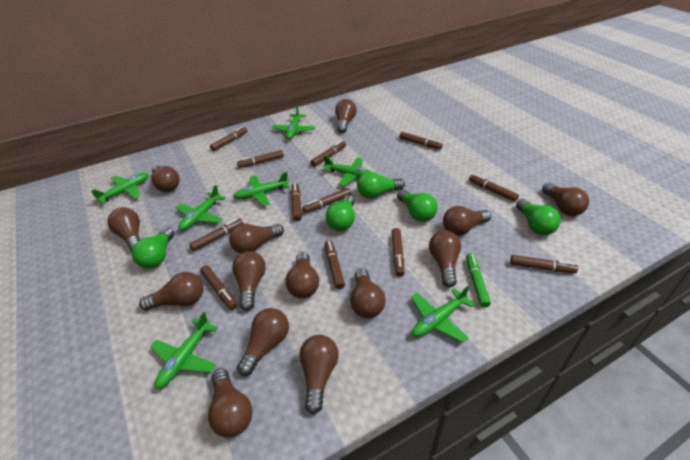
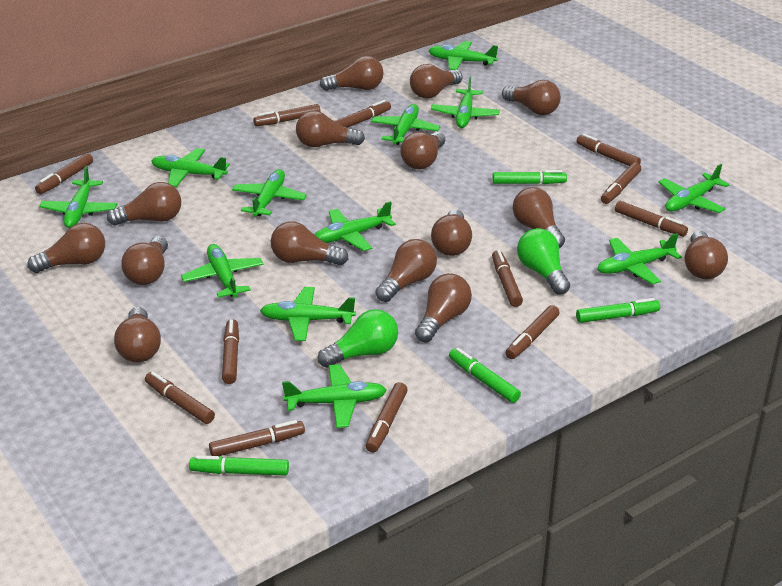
brown light bulb: 14 -> 15
green light bulb: 5 -> 2
green marker: 1 -> 4
green plane: 7 -> 12

